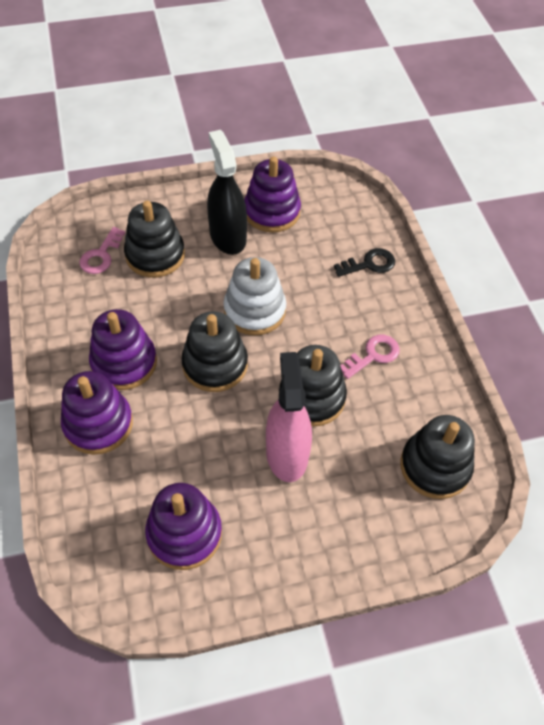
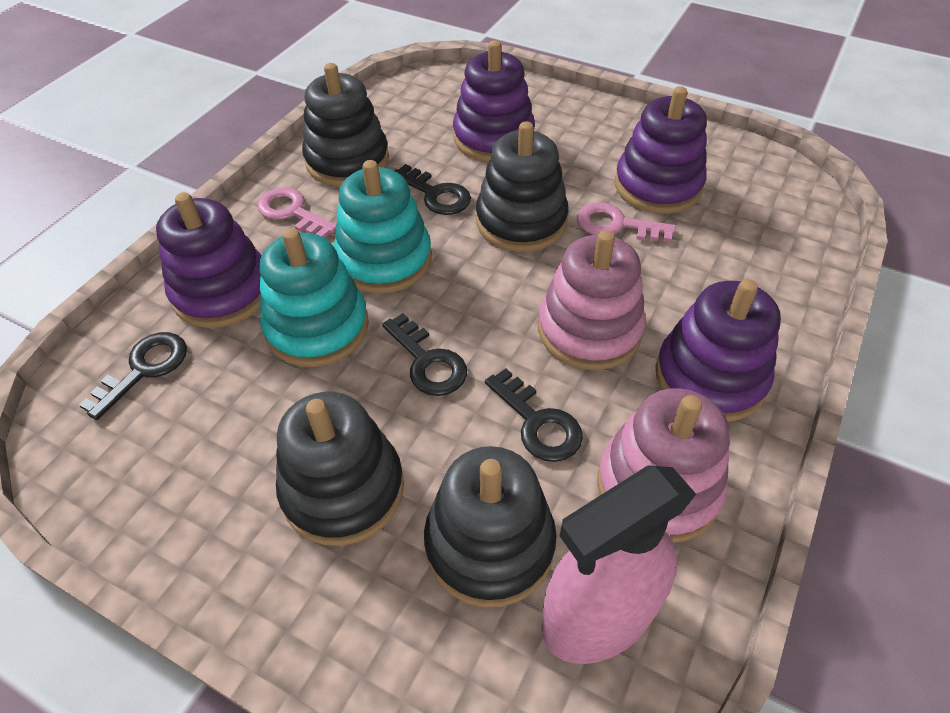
black key: 1 -> 4
black spray bottle: 1 -> 0
pink stacking toy: 0 -> 2
turquoise stacking toy: 0 -> 2
white stacking toy: 1 -> 0

